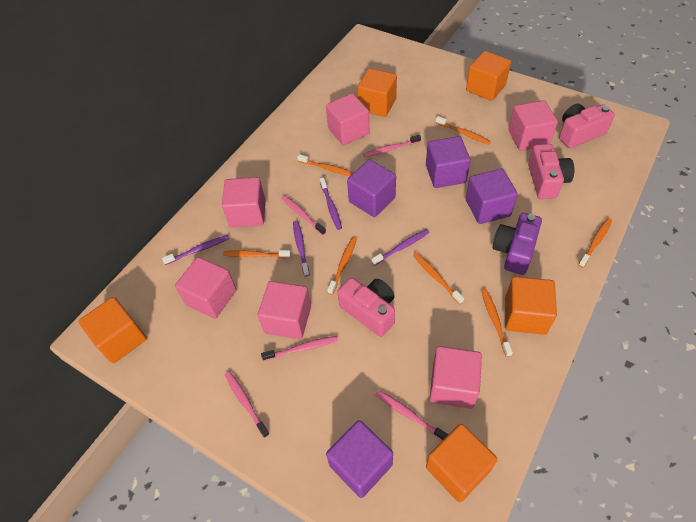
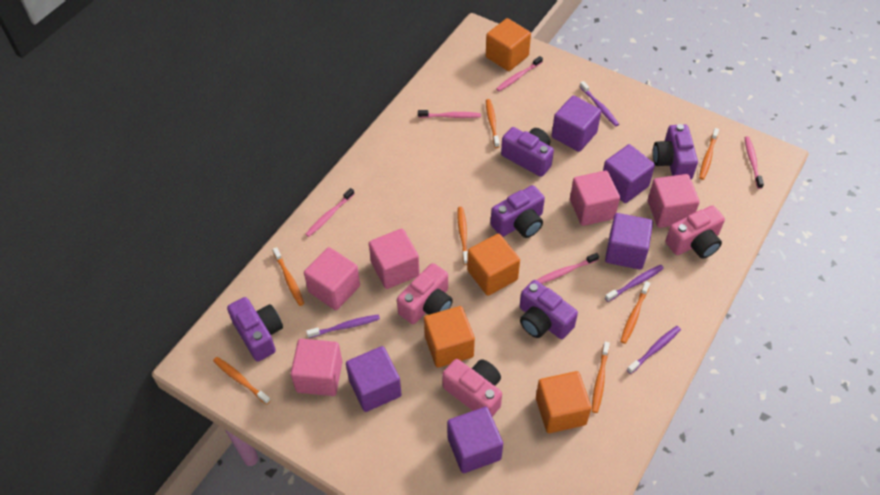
orange cube: 5 -> 4
pink cube: 6 -> 5
purple camera: 1 -> 5
purple cube: 4 -> 5

